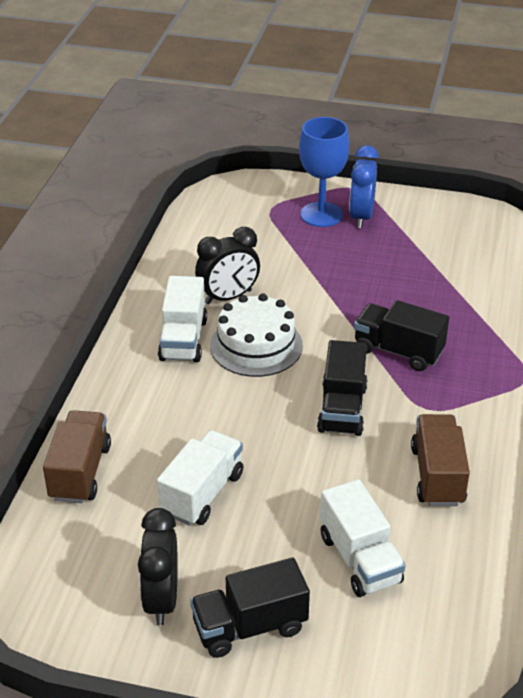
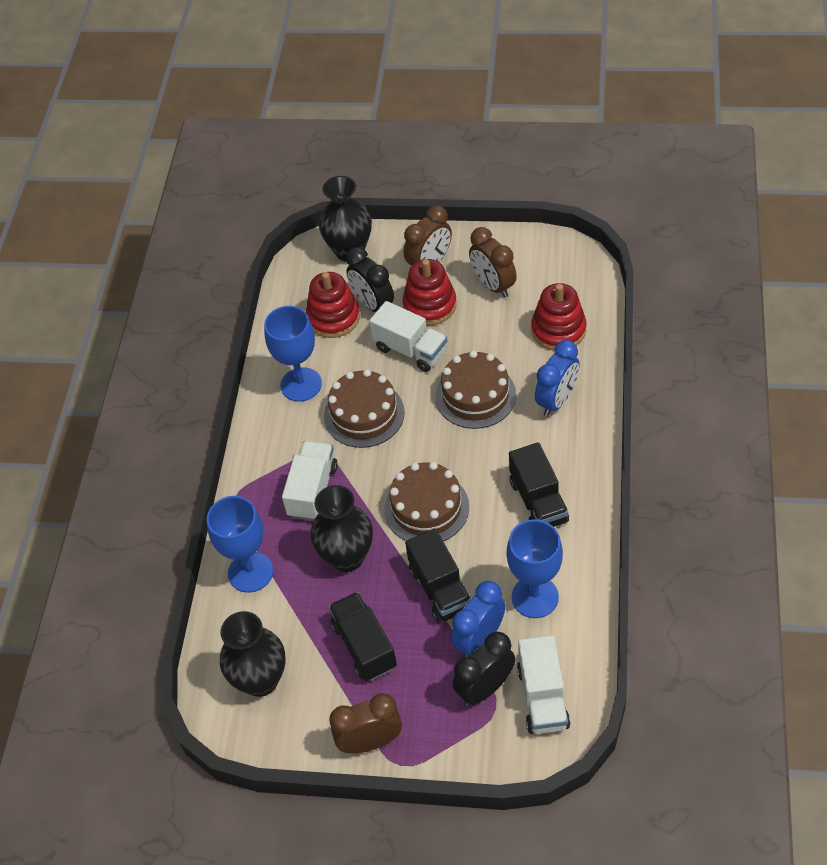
black vase: 0 -> 3
blue clock: 1 -> 2
blue goblet: 1 -> 3
brown cake: 0 -> 3
brown clock: 0 -> 3
brown truck: 2 -> 0
red stacking toy: 0 -> 3
white cake: 1 -> 0

